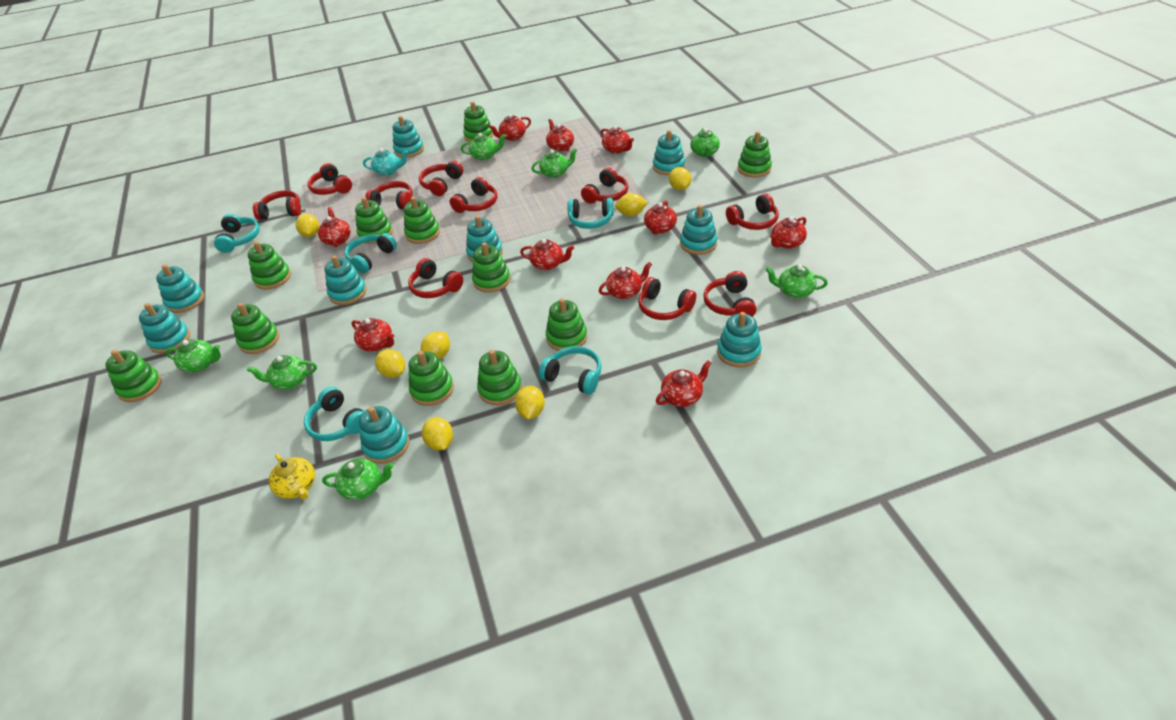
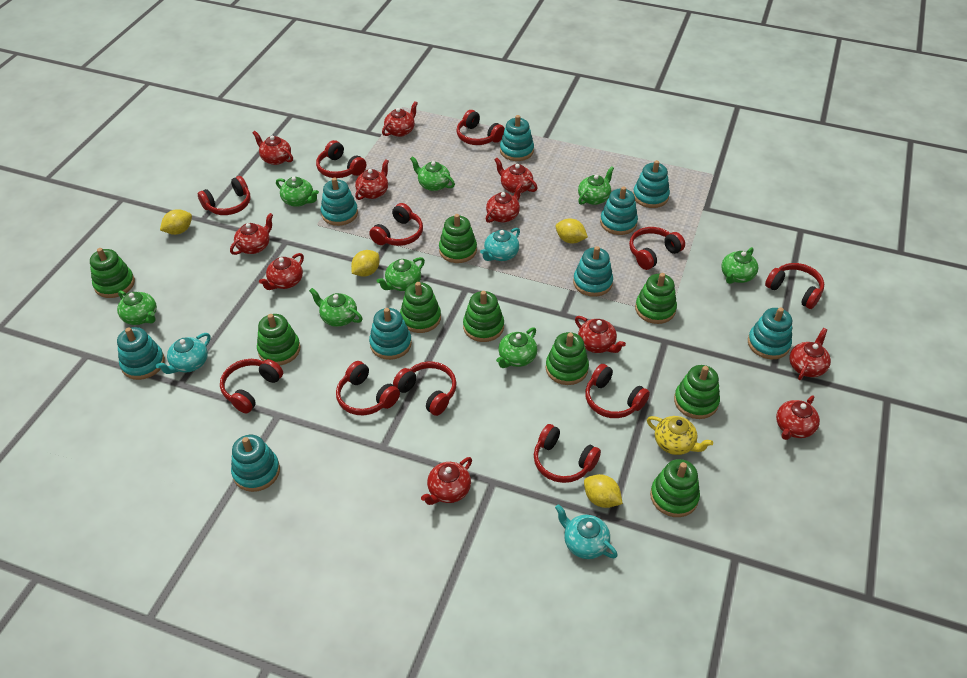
green stacking toy: 11 -> 9
green teapot: 7 -> 8
red headphones: 10 -> 11
red teapot: 10 -> 11
turquoise headphones: 5 -> 0
turquoise teapot: 1 -> 3
yellow lemon: 7 -> 4

